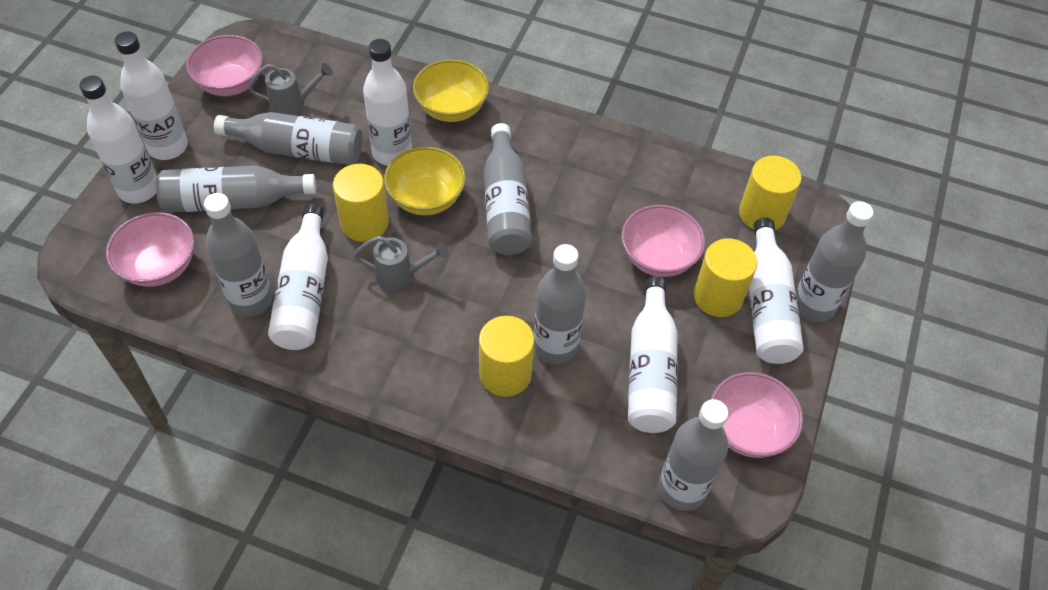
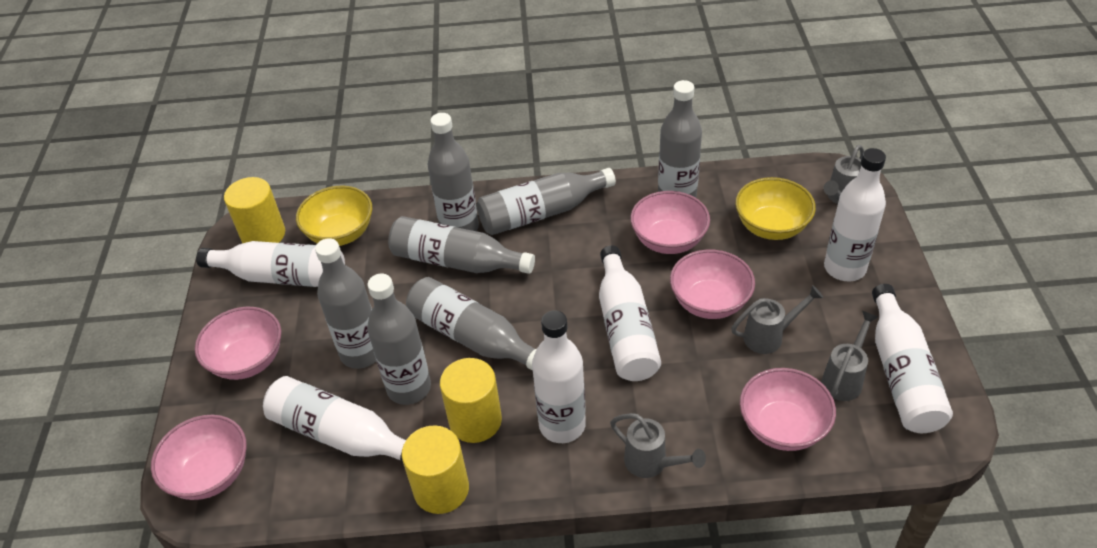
grey watering can: 2 -> 4
pink bowl: 4 -> 5
yellow cylinder: 4 -> 3

